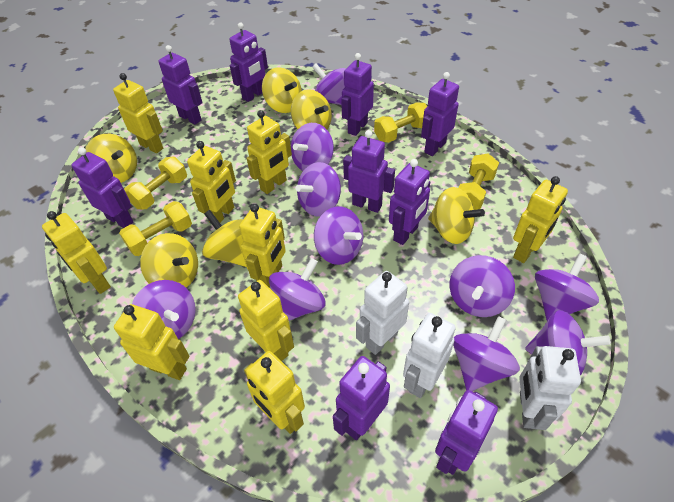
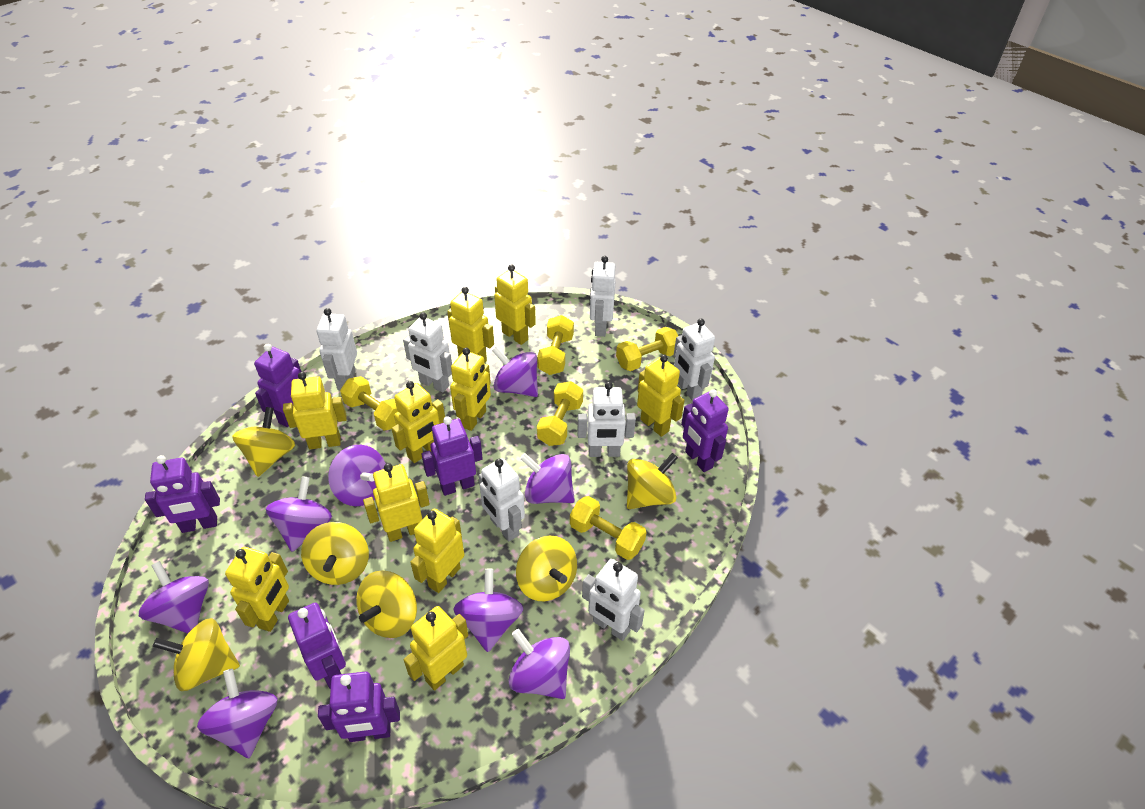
purple robot: 9 -> 6
purple spinning top: 10 -> 8
white robot: 3 -> 7
yellow dumbbell: 4 -> 5
yellow robot: 9 -> 10

